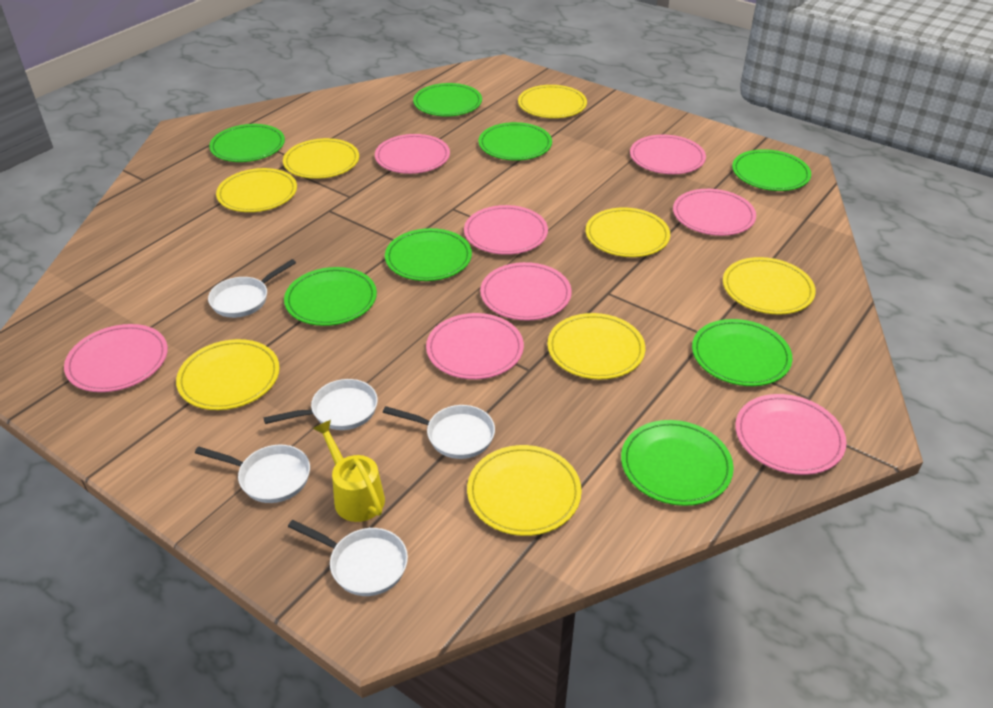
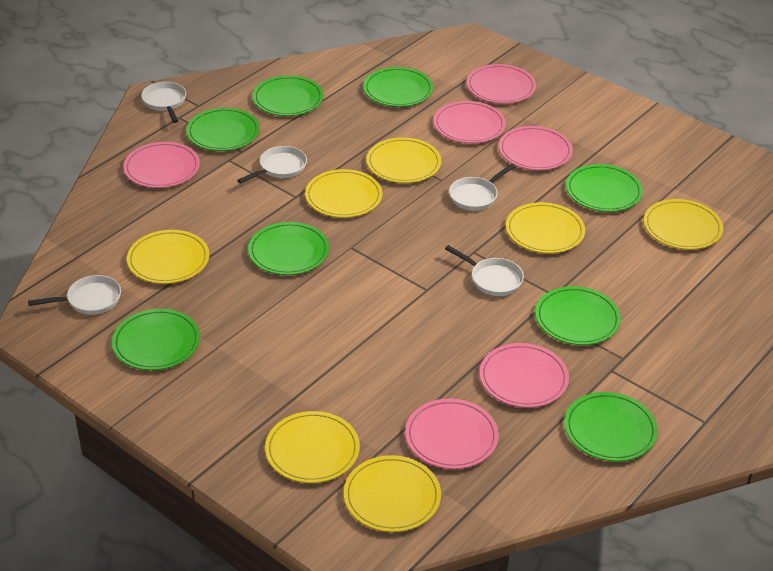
pink plate: 8 -> 6
yellow plate: 8 -> 7
yellow watering can: 1 -> 0

